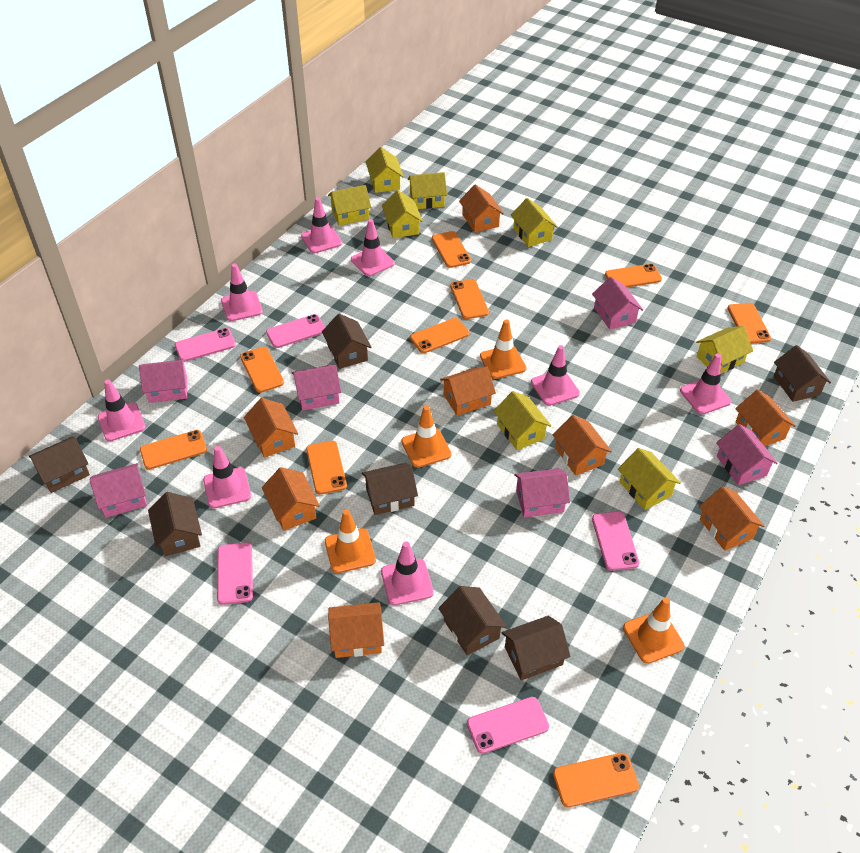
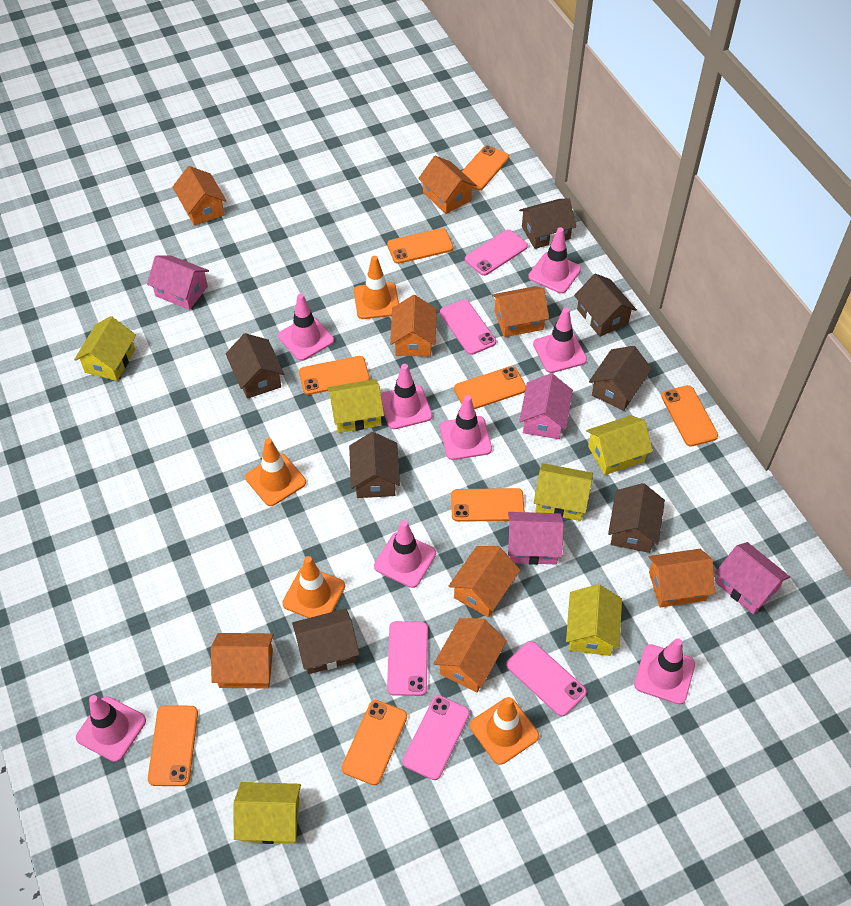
orange phone: 9 -> 8
pink house: 6 -> 4
yellow house: 8 -> 6

